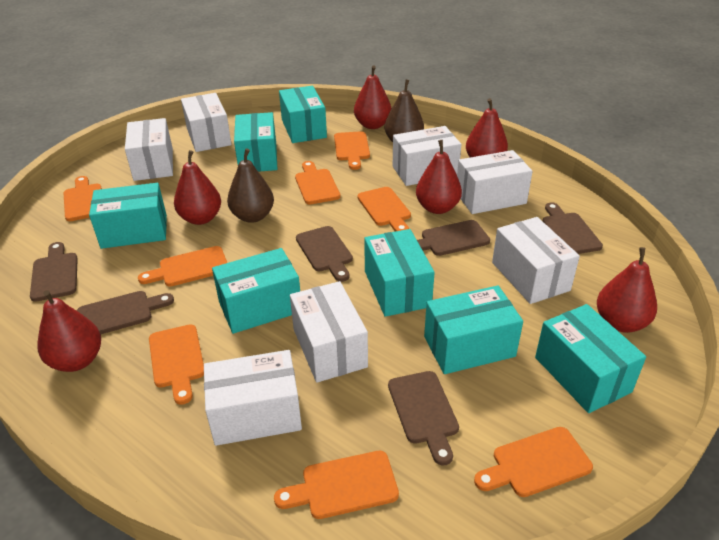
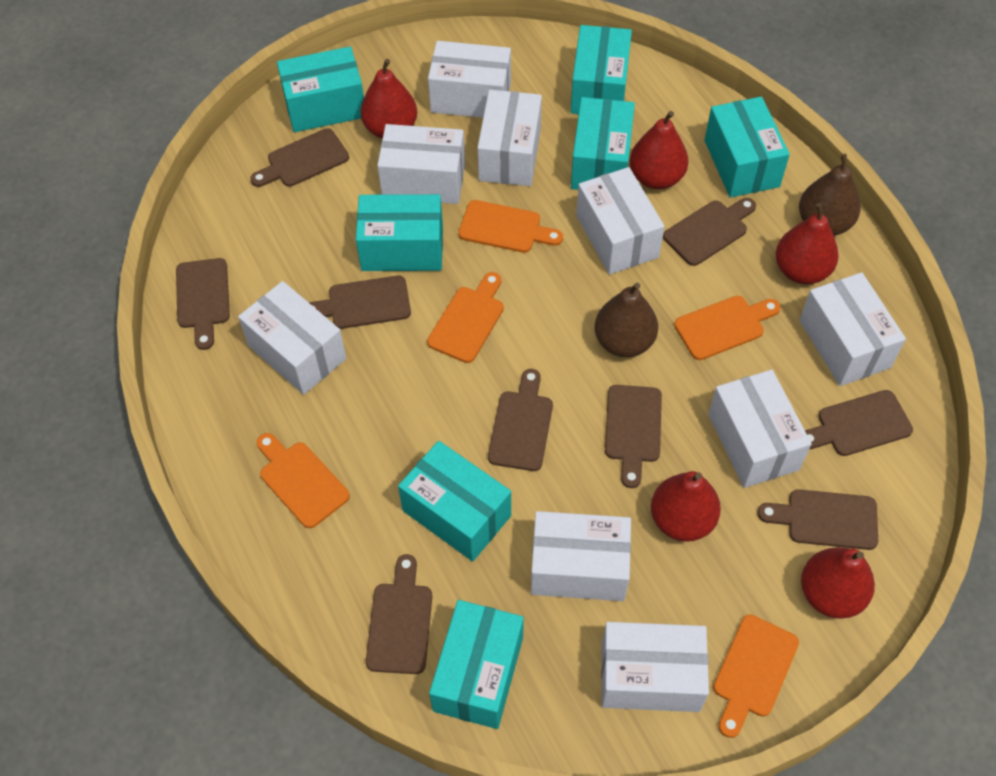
brown cutting board: 6 -> 9
orange cutting board: 8 -> 5
red pear: 6 -> 5
white box: 7 -> 9

